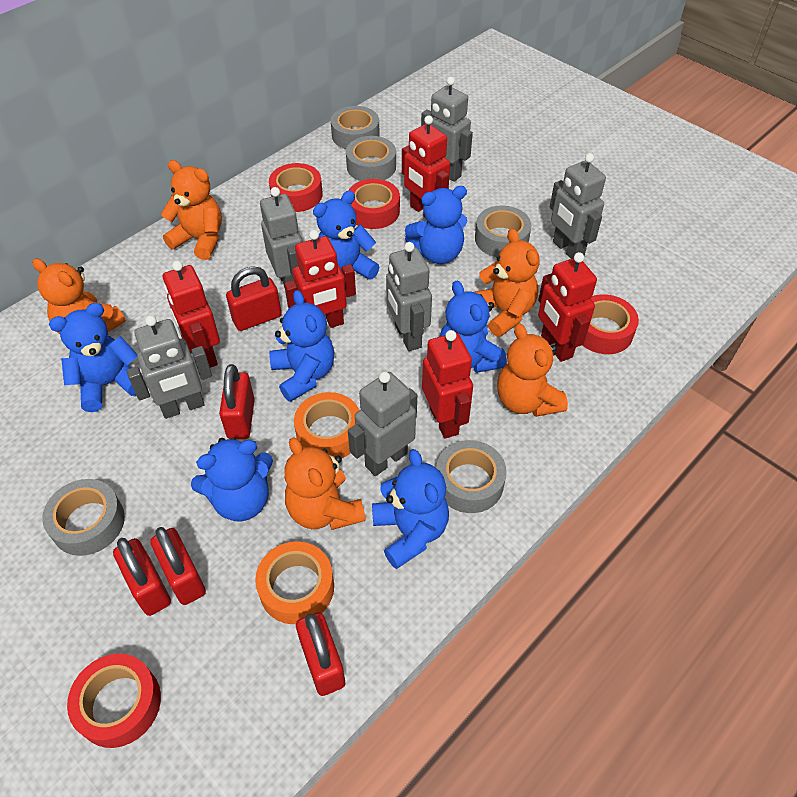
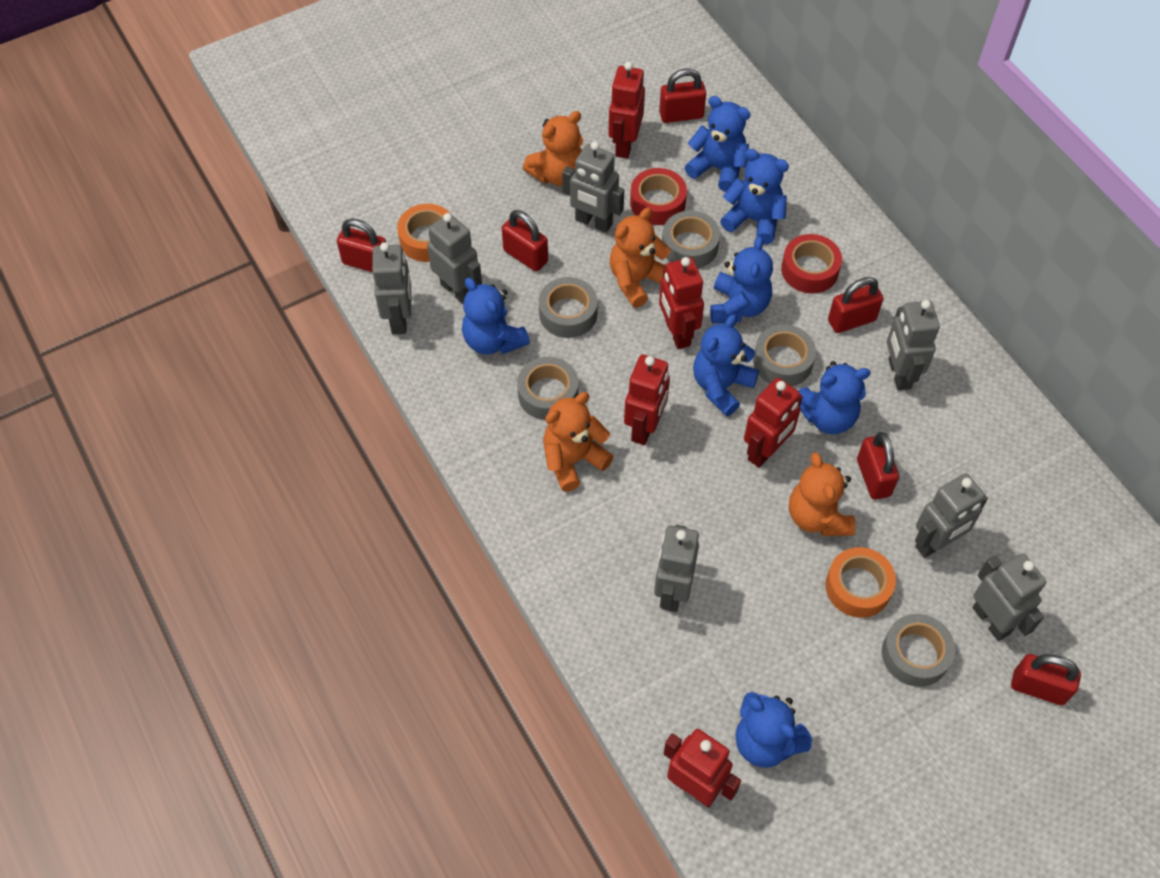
grey robot: 6 -> 7
orange teddy bear: 5 -> 4
red padlock: 5 -> 6
red tape: 4 -> 2

